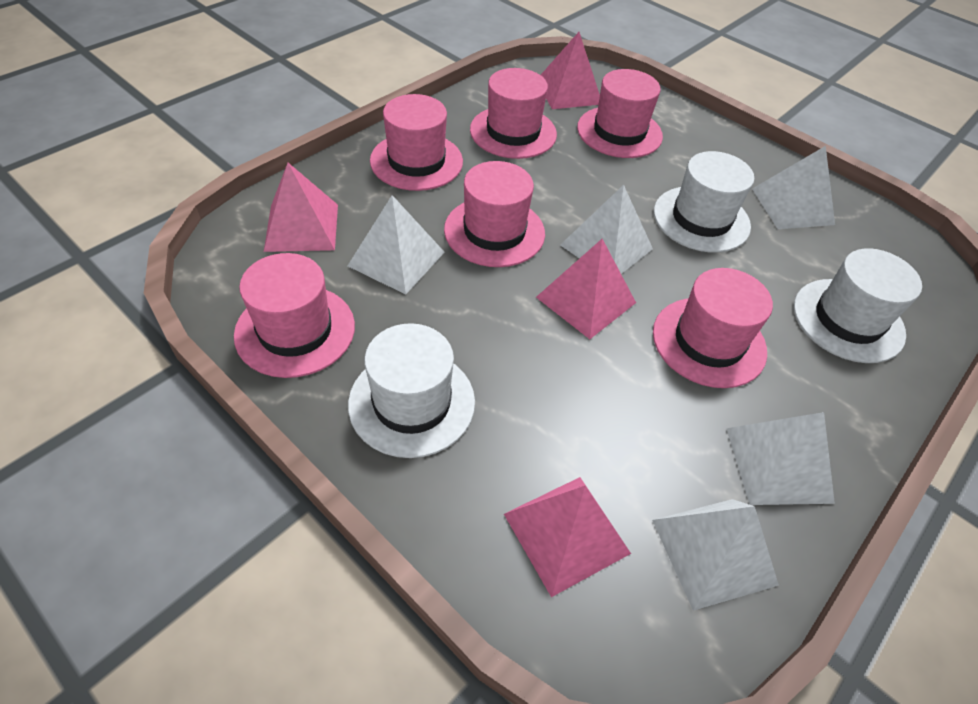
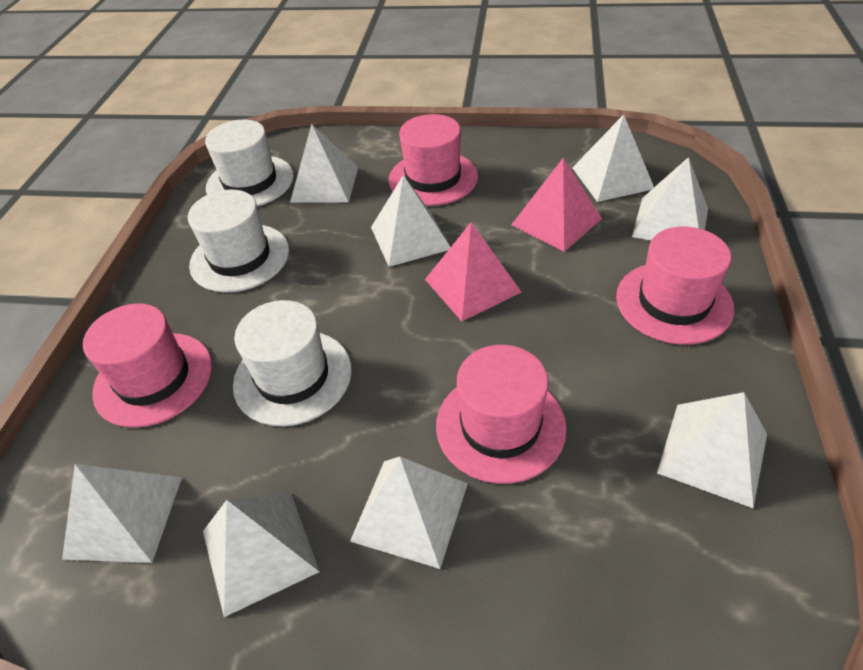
pink hat: 6 -> 4
pink pyramid: 4 -> 2
white pyramid: 5 -> 8

